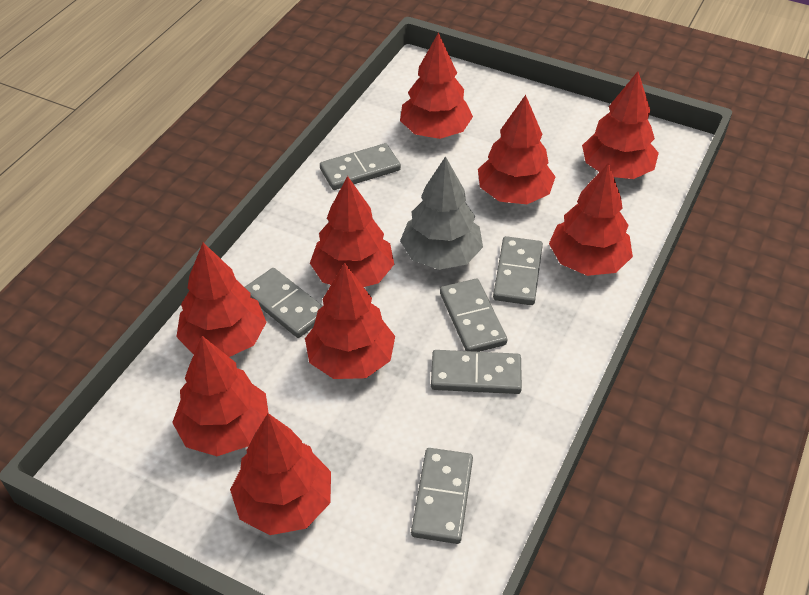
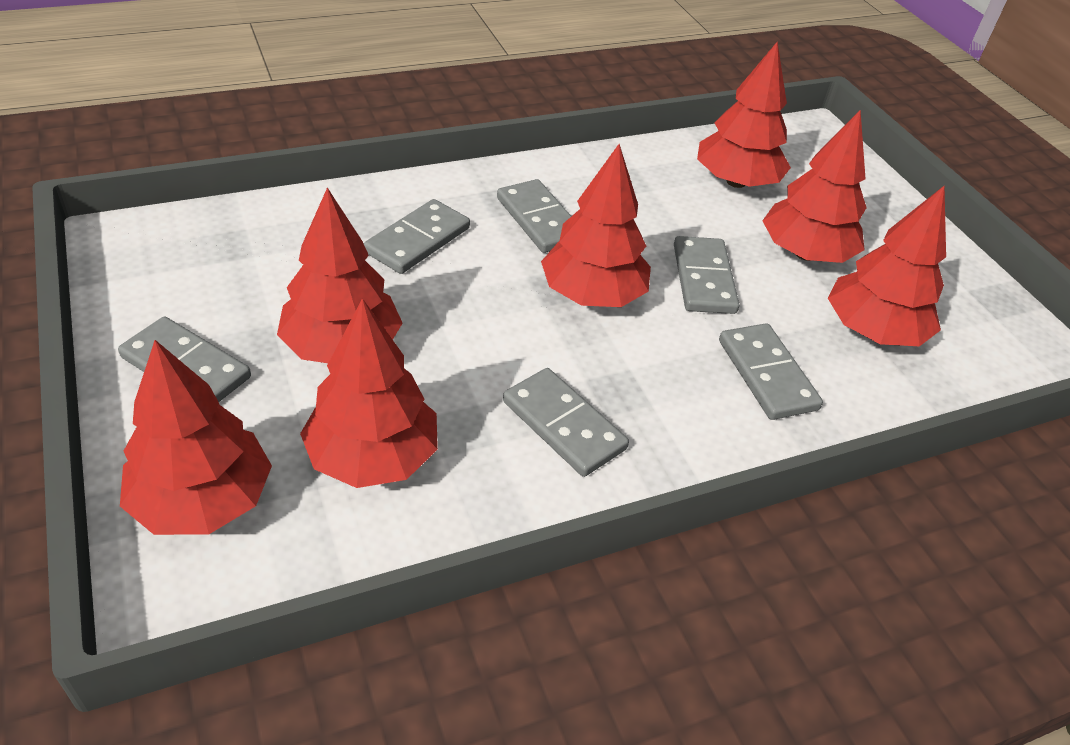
grey tree: 1 -> 0
red tree: 9 -> 7

